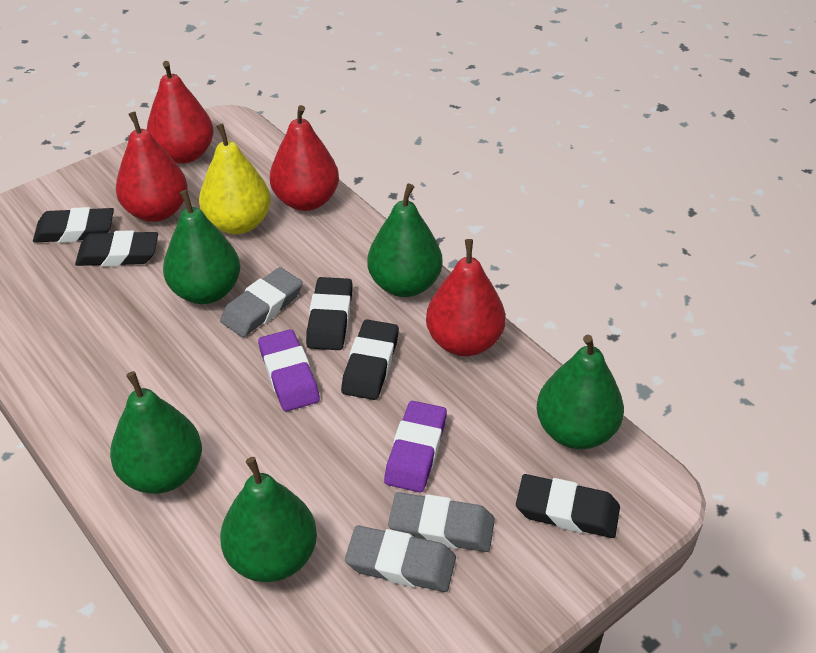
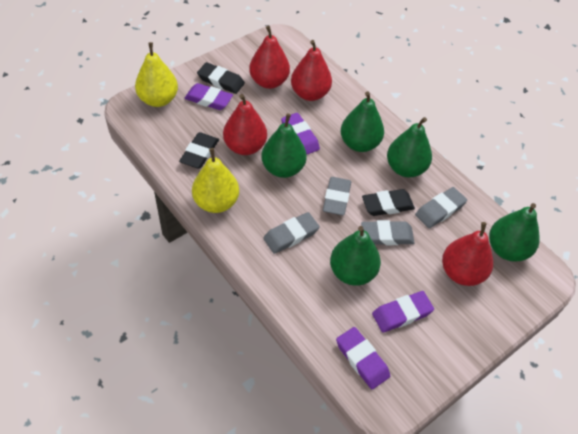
black eraser: 5 -> 3
grey eraser: 3 -> 4
purple eraser: 2 -> 4
yellow pear: 1 -> 2

